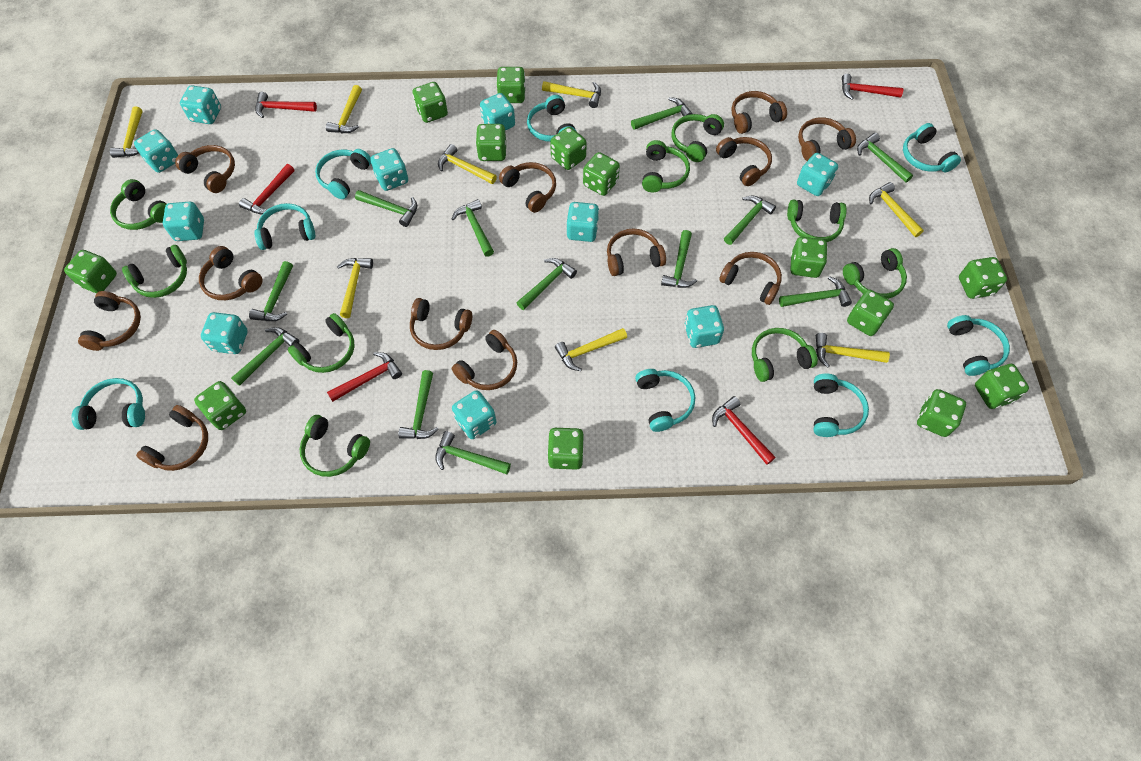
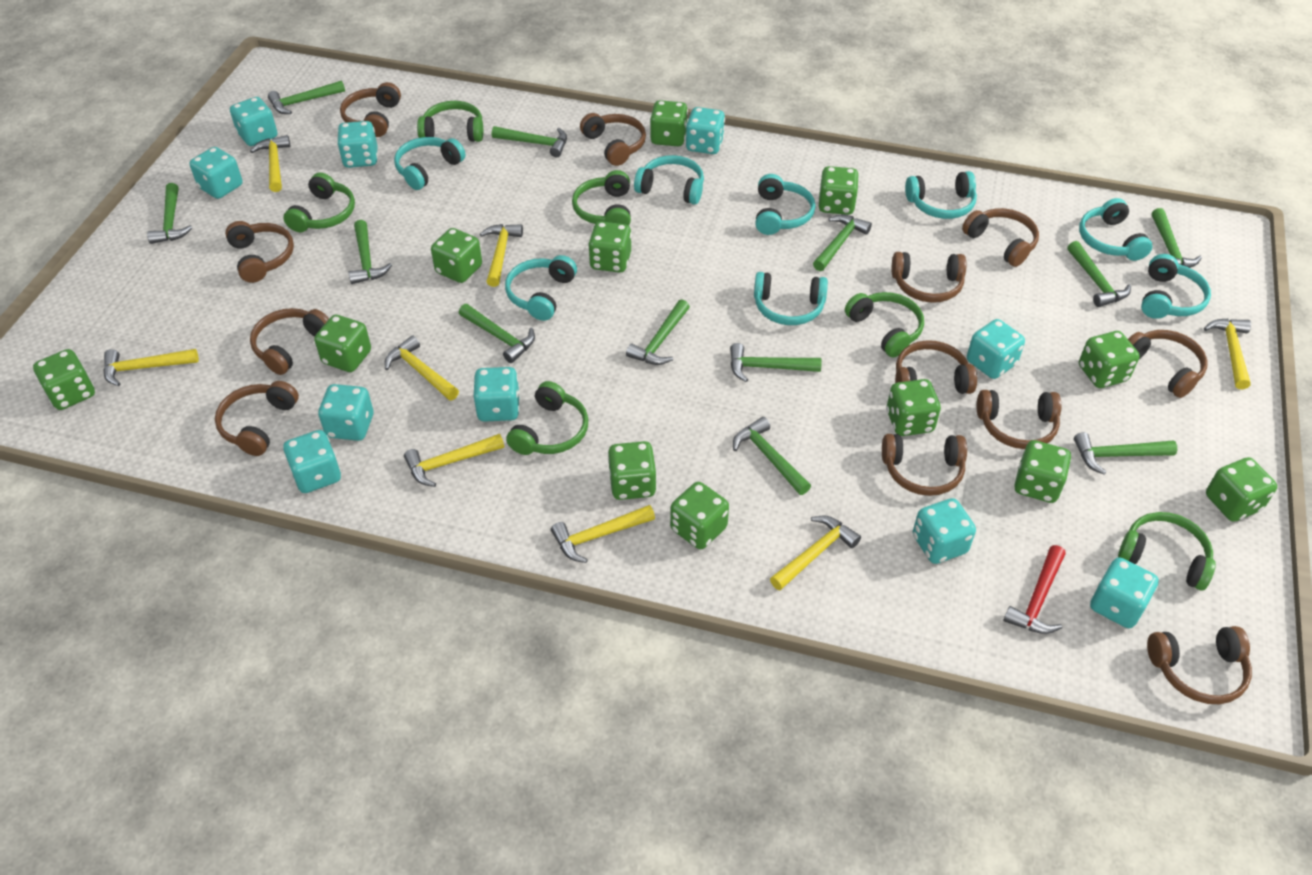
green dice: 13 -> 12
green headphones: 9 -> 6
red hammer: 5 -> 1

